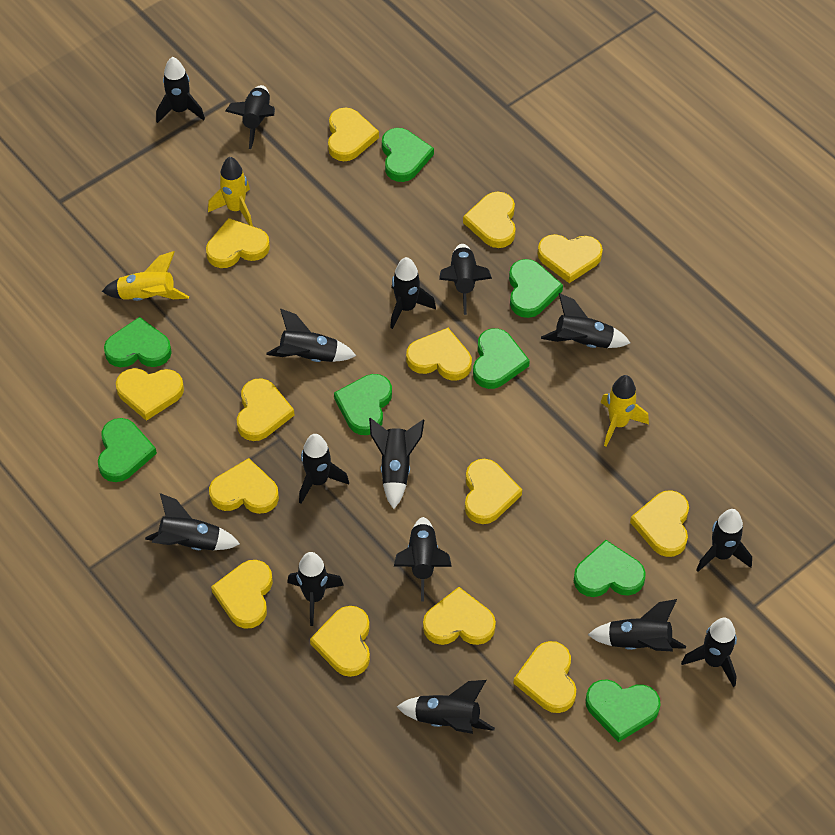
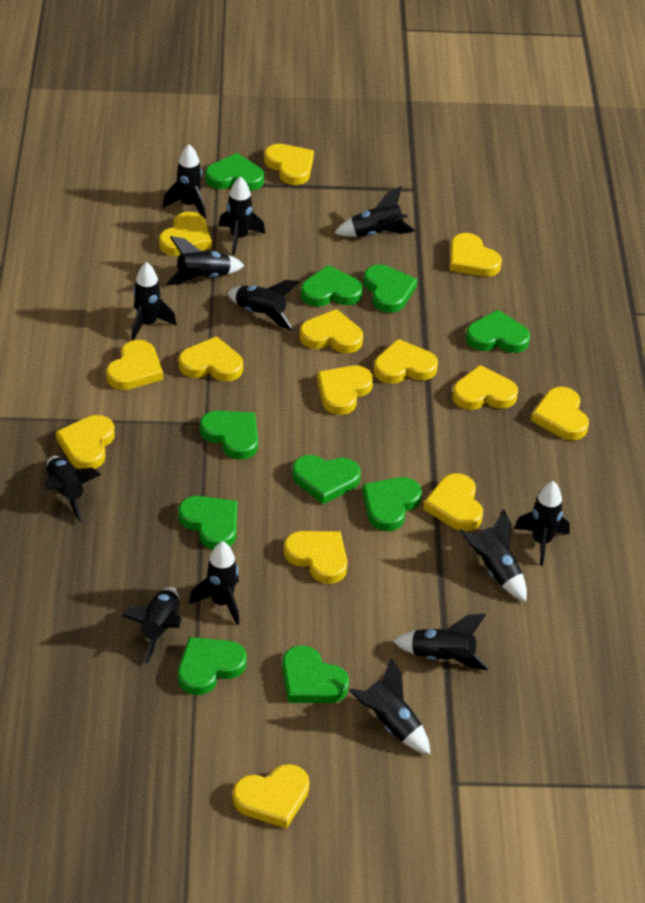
black rocket: 15 -> 13
green heart: 8 -> 10
yellow rocket: 3 -> 0

